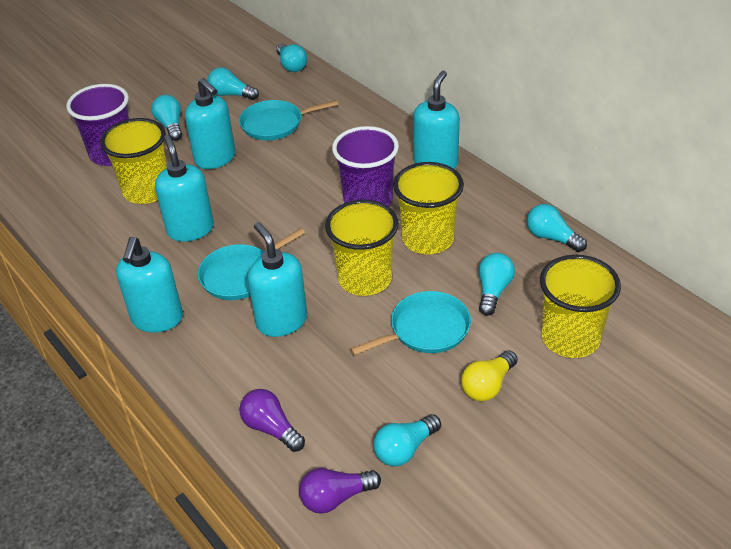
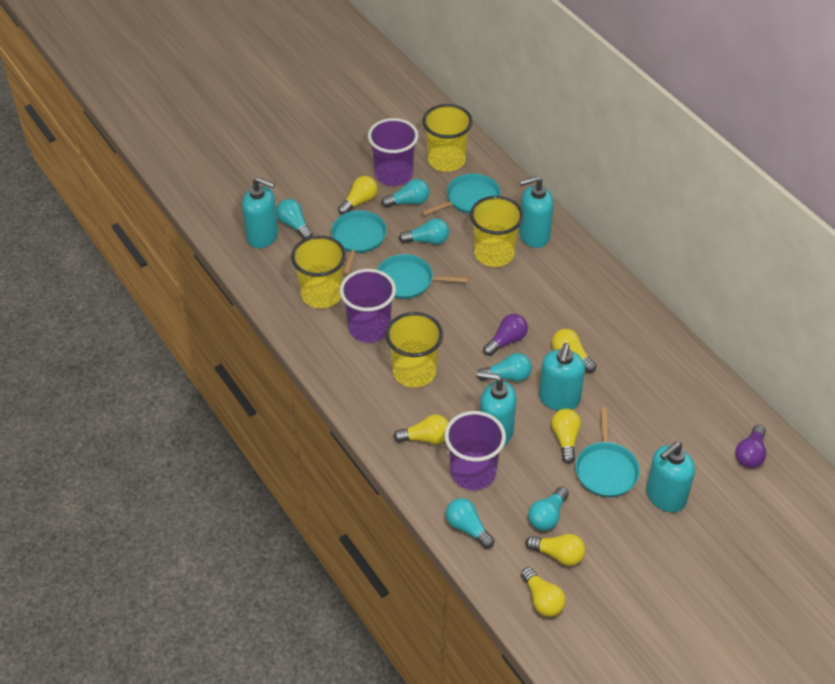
purple cup: 2 -> 3
turquoise pan: 3 -> 4
yellow light bulb: 1 -> 6

